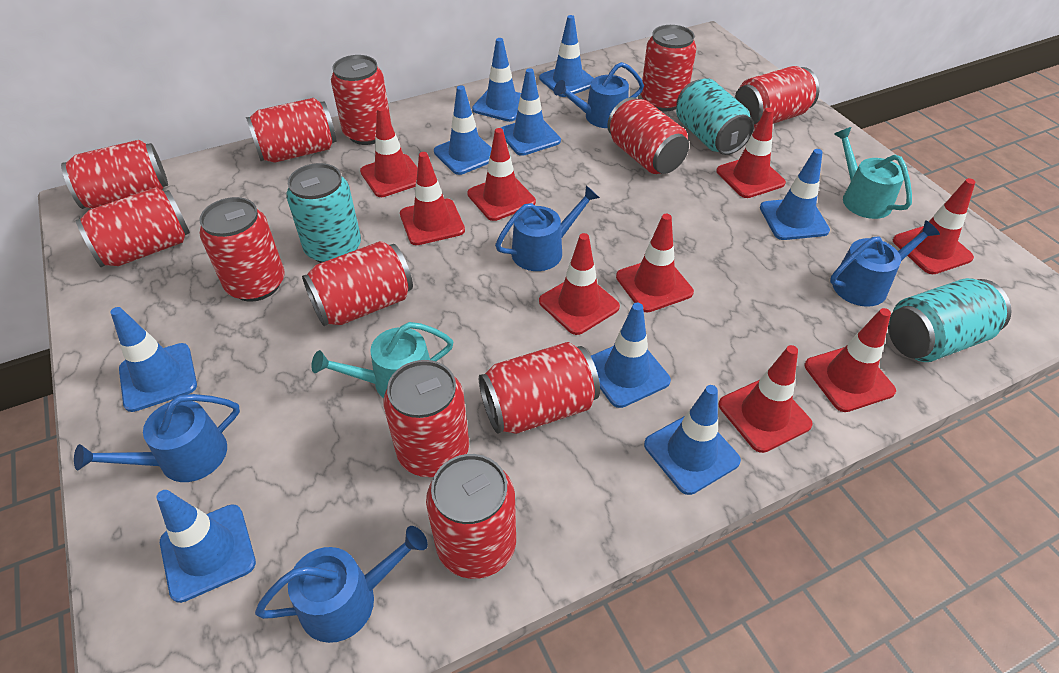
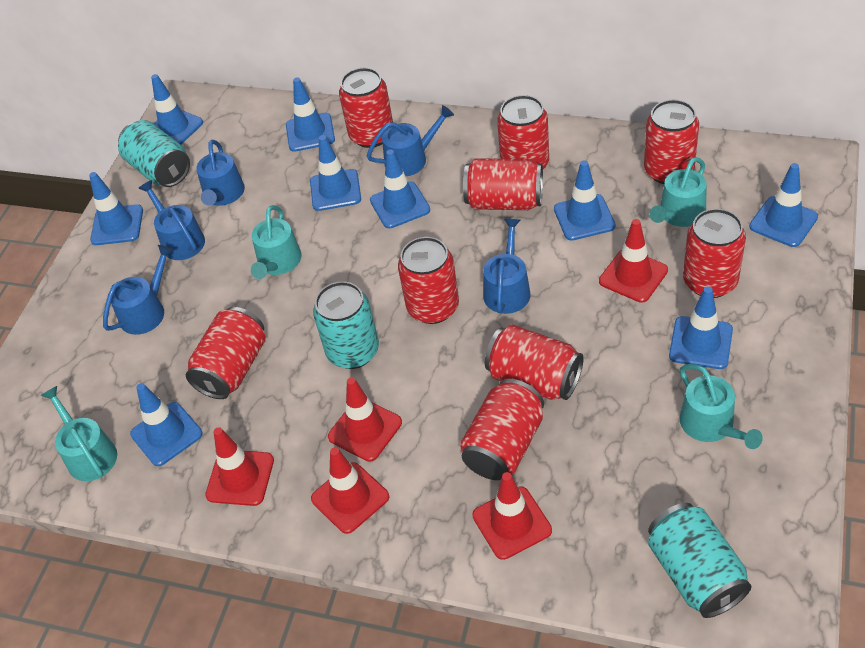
red can: 12 -> 9
red traffic cone: 9 -> 5
turquoise watering can: 2 -> 4

